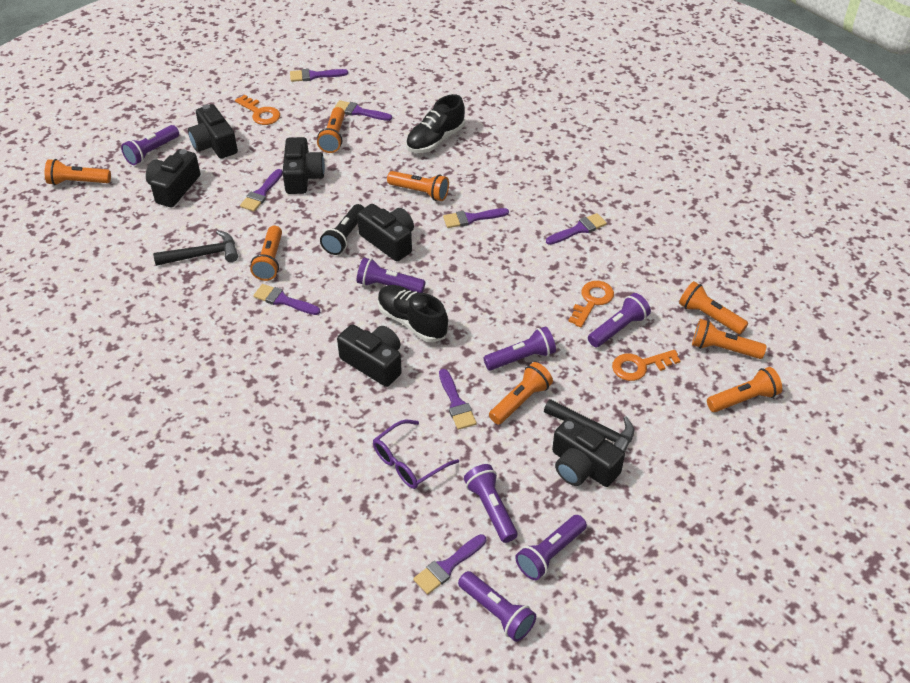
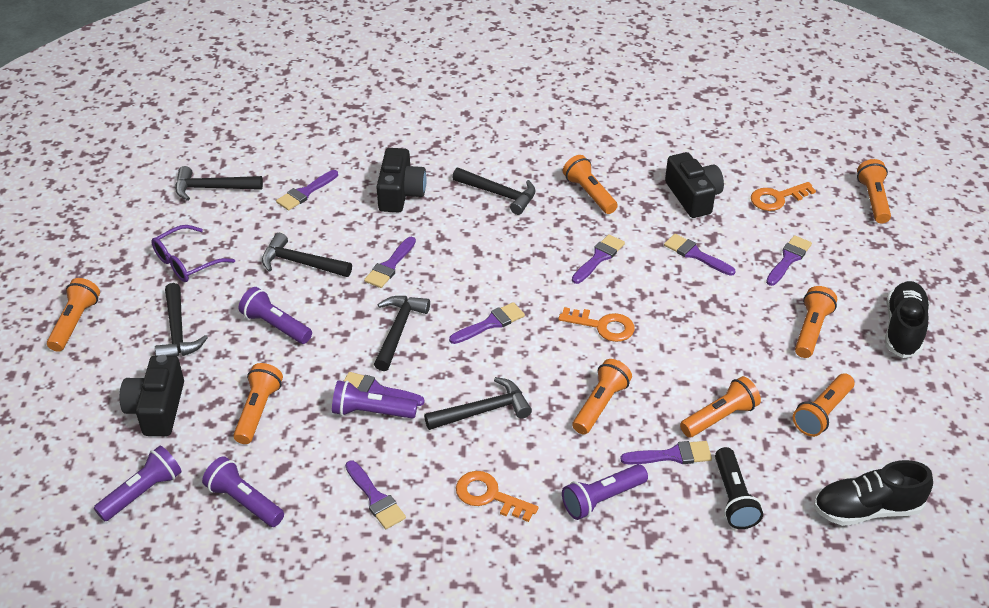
black camera: 6 -> 3
black hammer: 2 -> 6
purple brush: 8 -> 9
purple flashlight: 7 -> 5

